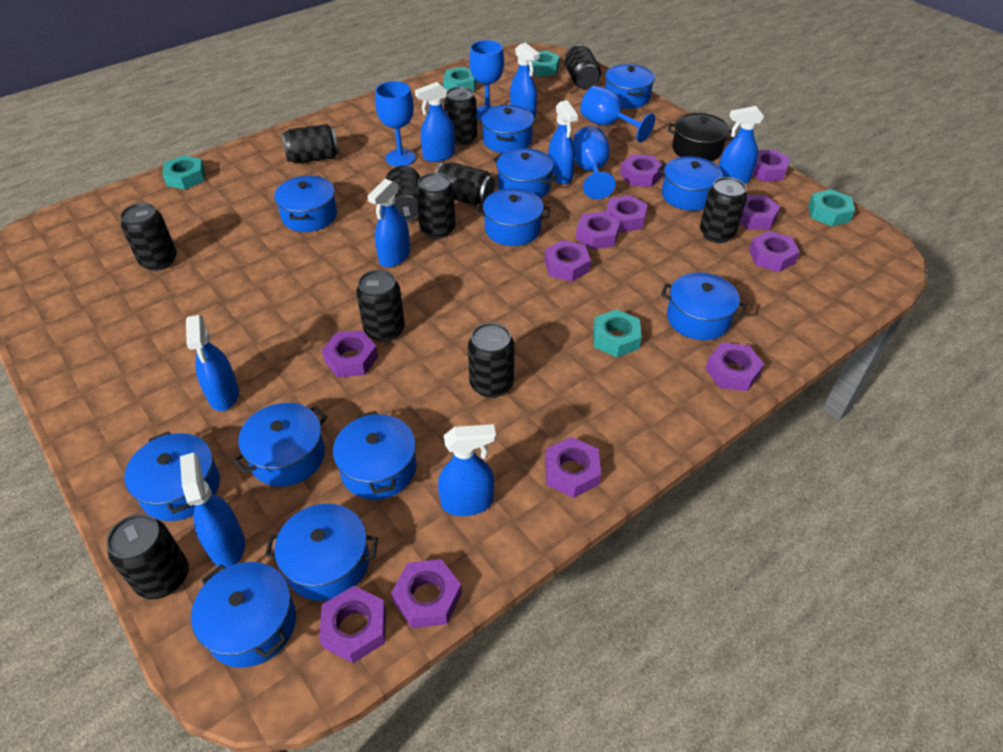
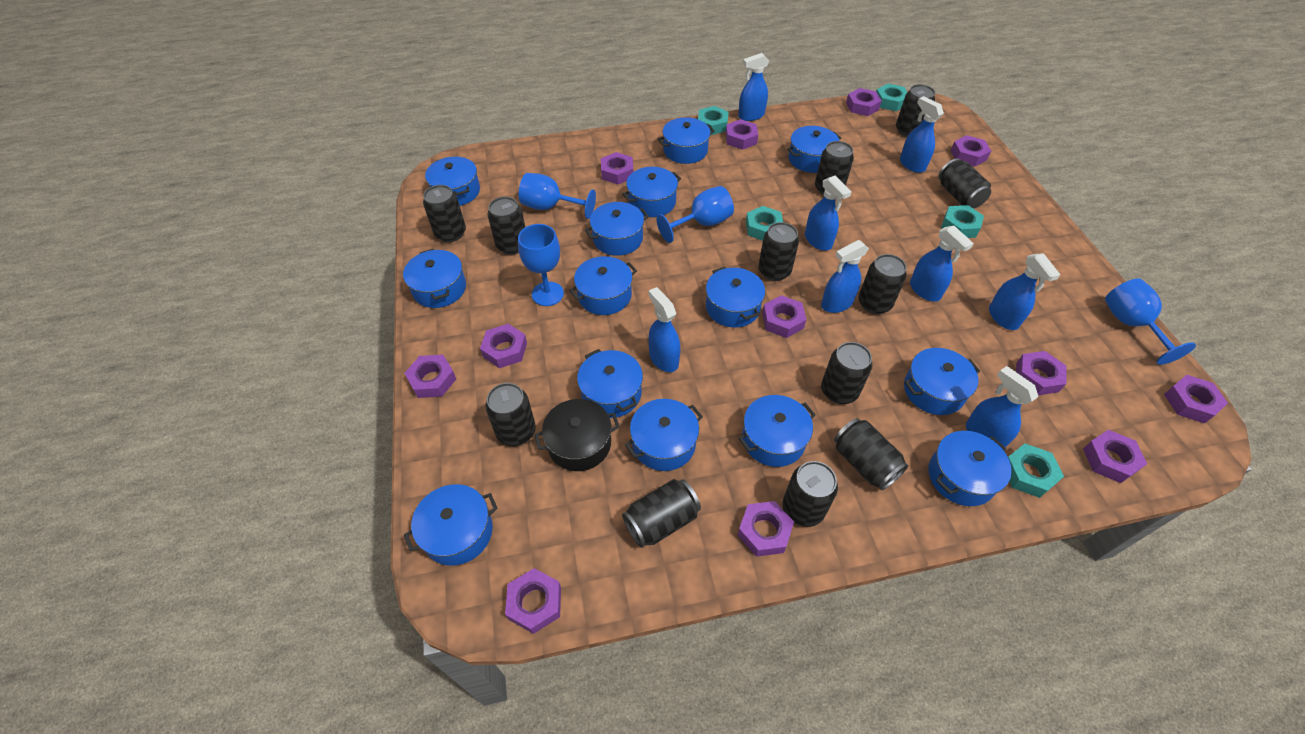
black can: 11 -> 12
blue pot: 12 -> 14

